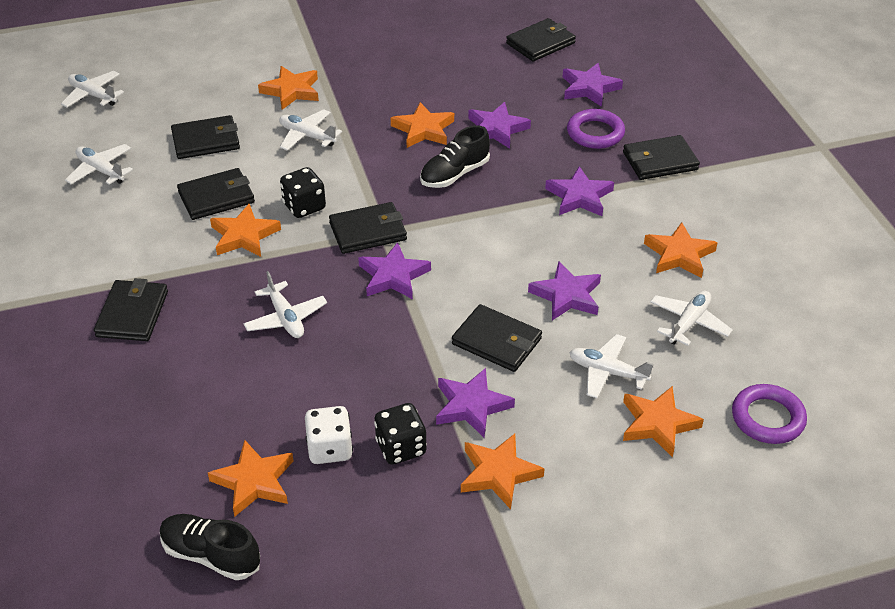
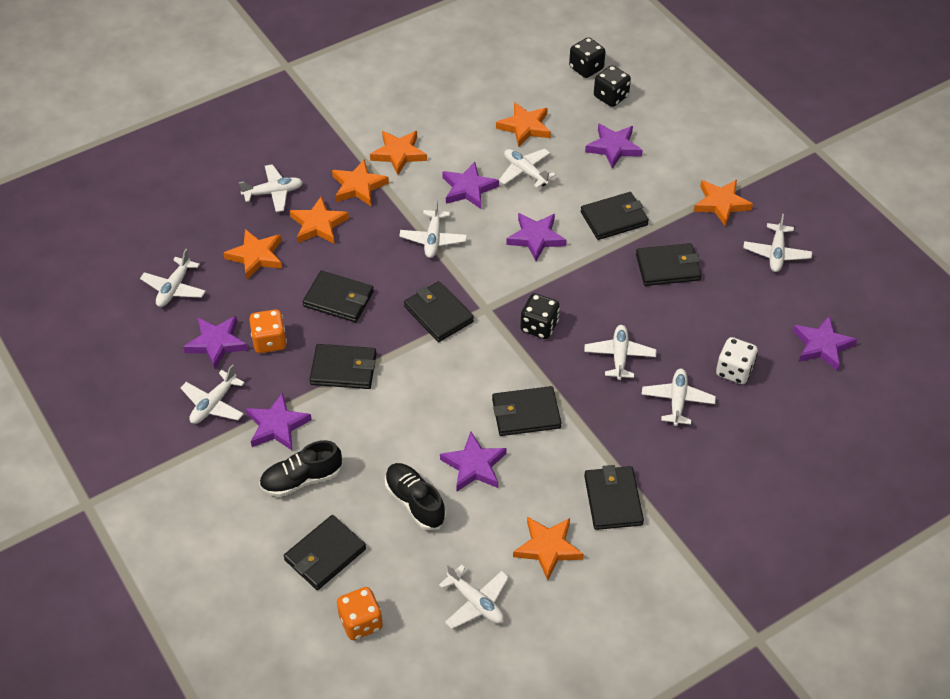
black dice: 2 -> 3
black wallet: 7 -> 8
orange dice: 0 -> 2
purple ring: 2 -> 0
purple star: 6 -> 7
white plane: 6 -> 9

